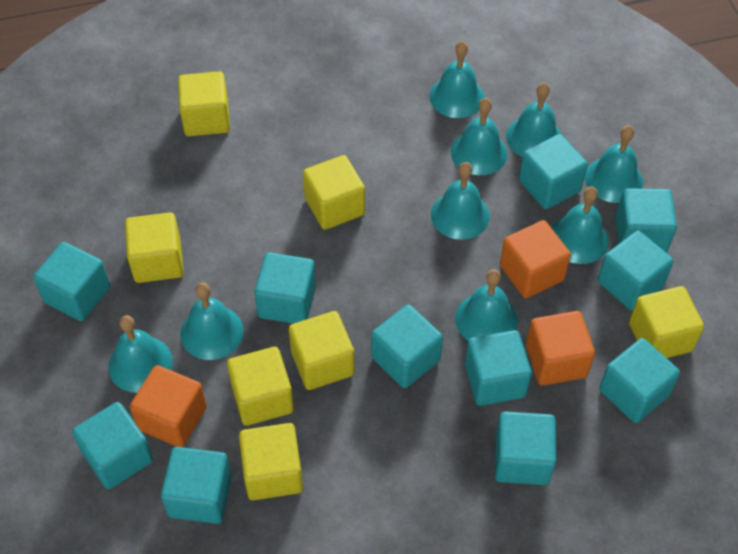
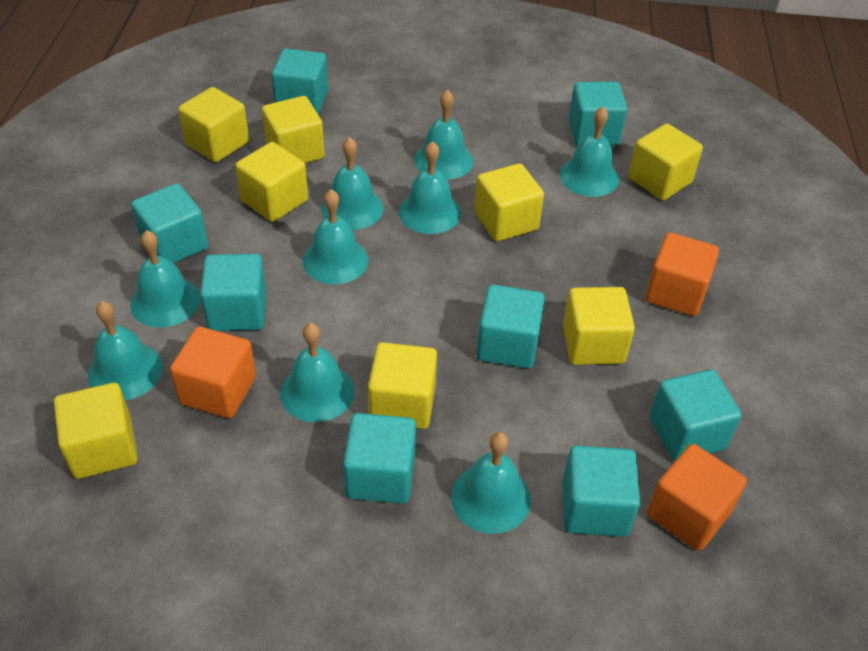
turquoise cube: 11 -> 8
yellow cube: 7 -> 8

